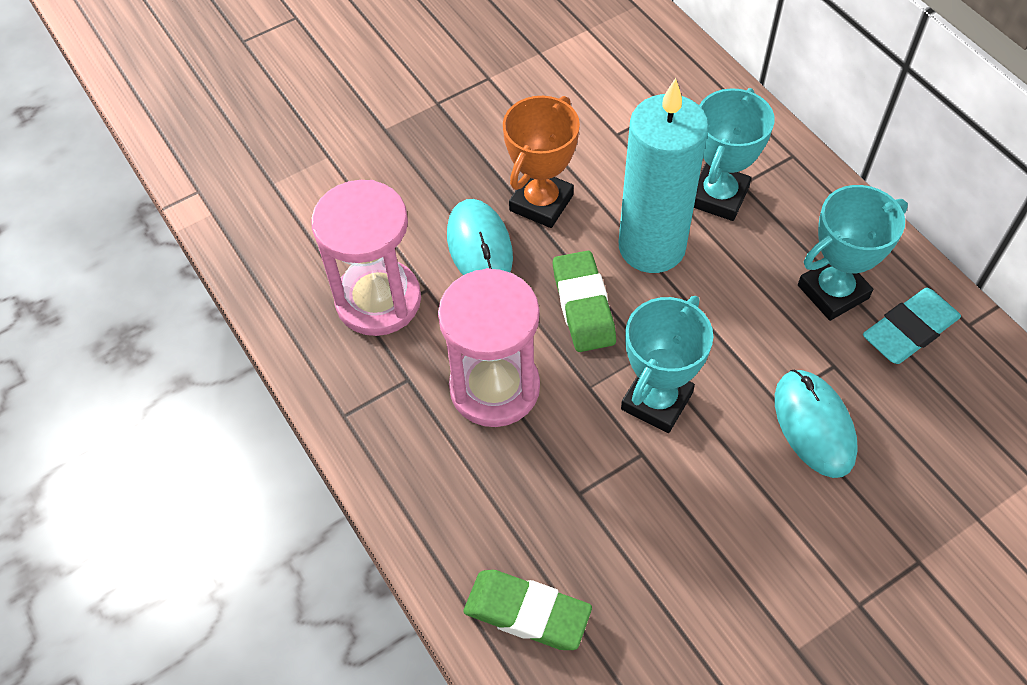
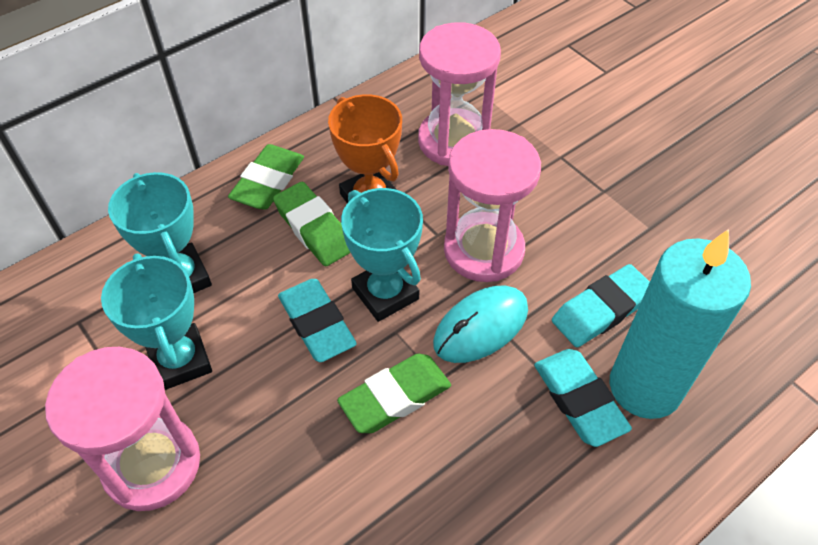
green eraser: 2 -> 3
pink hourglass: 2 -> 3
turquoise eraser: 1 -> 3
turquoise mouse: 2 -> 1

